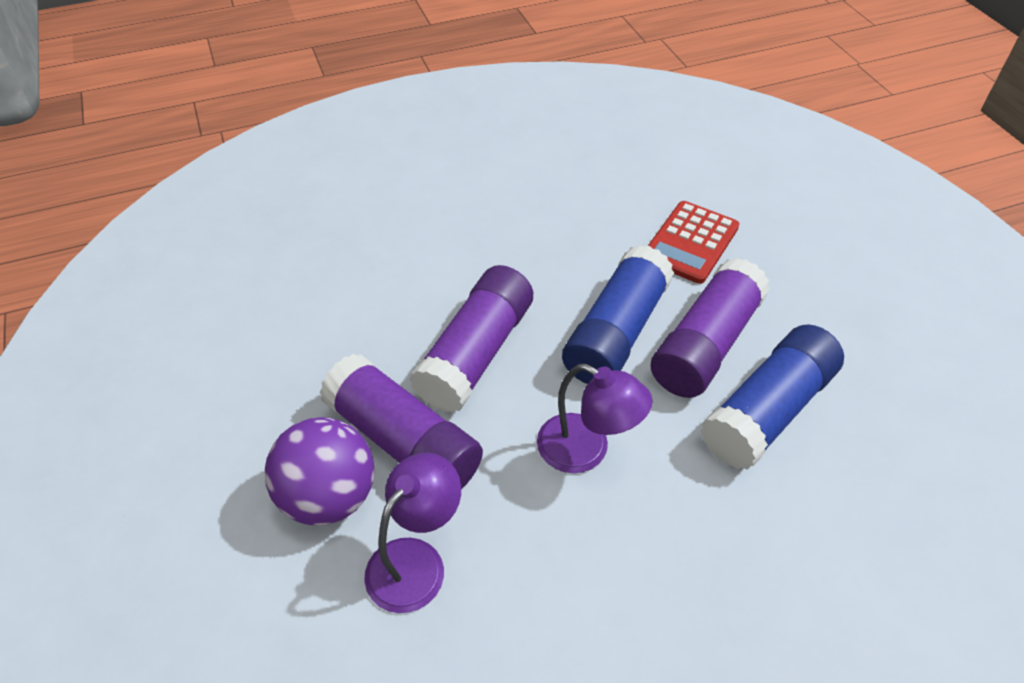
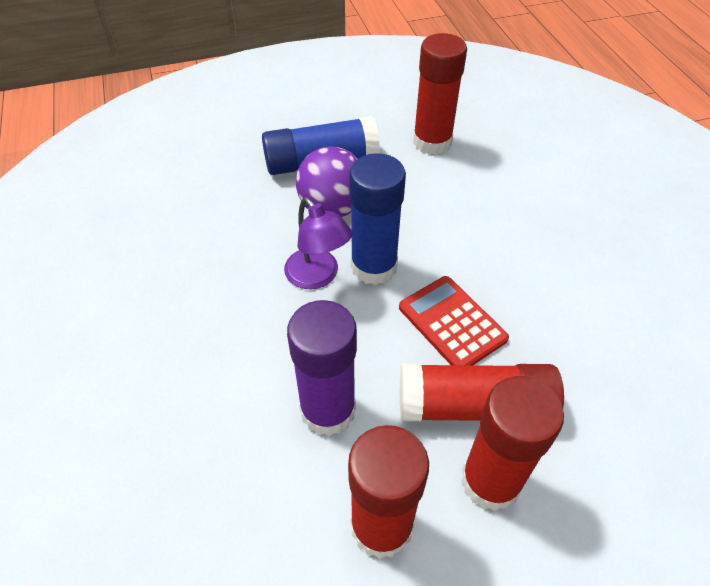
purple glue stick: 3 -> 1
purple lamp: 2 -> 1
red glue stick: 0 -> 4

